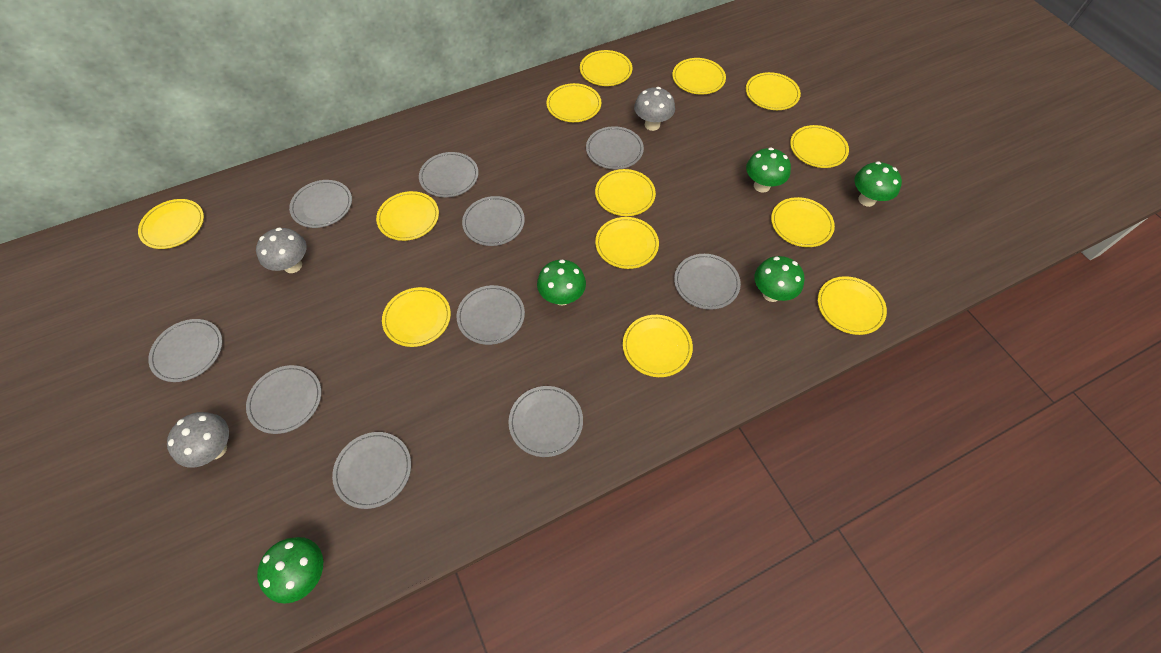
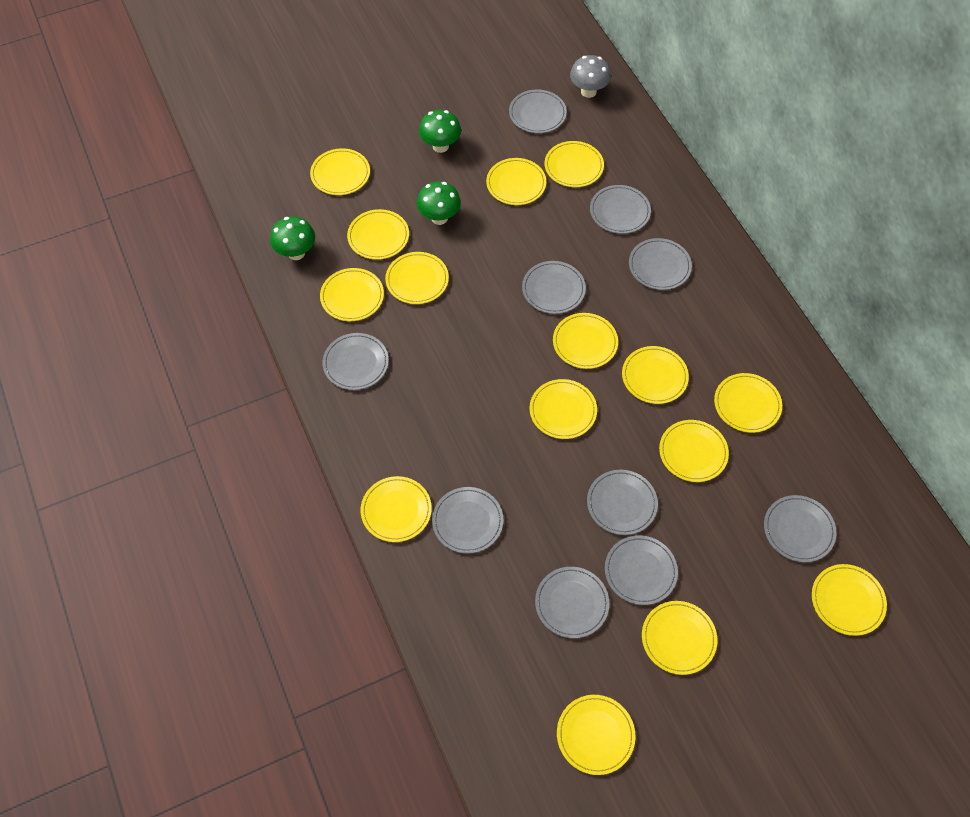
green mushroom: 5 -> 3
grey mushroom: 3 -> 1
yellow plate: 13 -> 15

